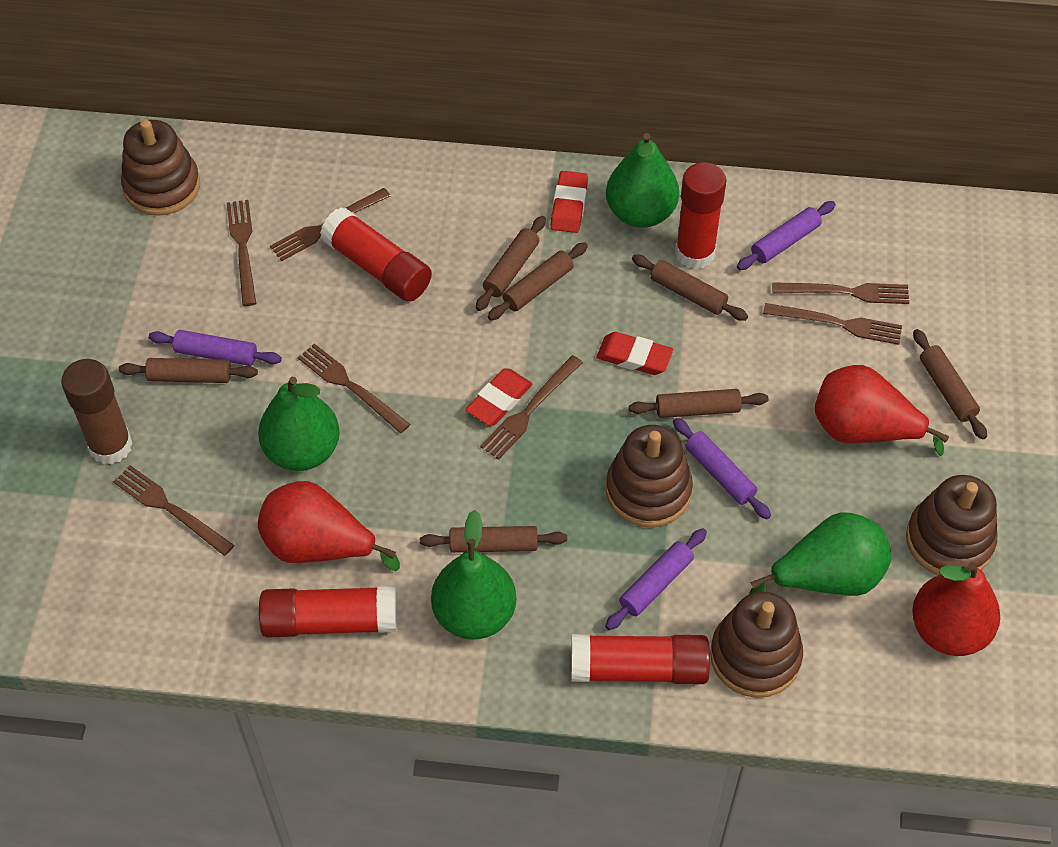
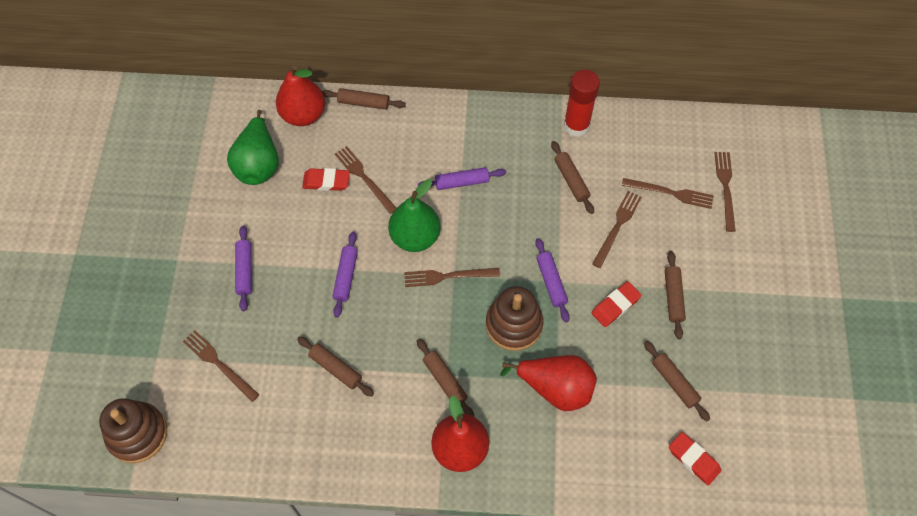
brown fork: 7 -> 6
brown glue stick: 1 -> 0
brown rolling pin: 7 -> 6
brown stacking toy: 4 -> 2
green pear: 4 -> 2
red glue stick: 4 -> 1

